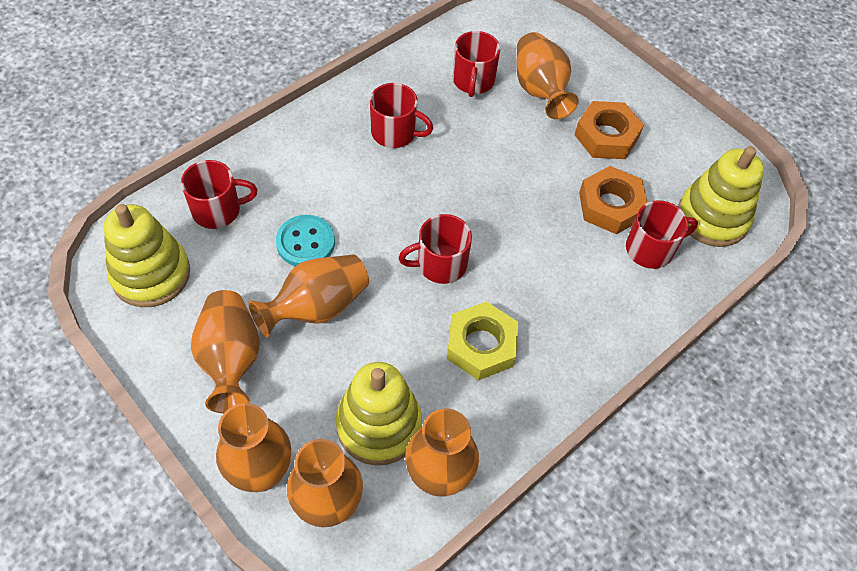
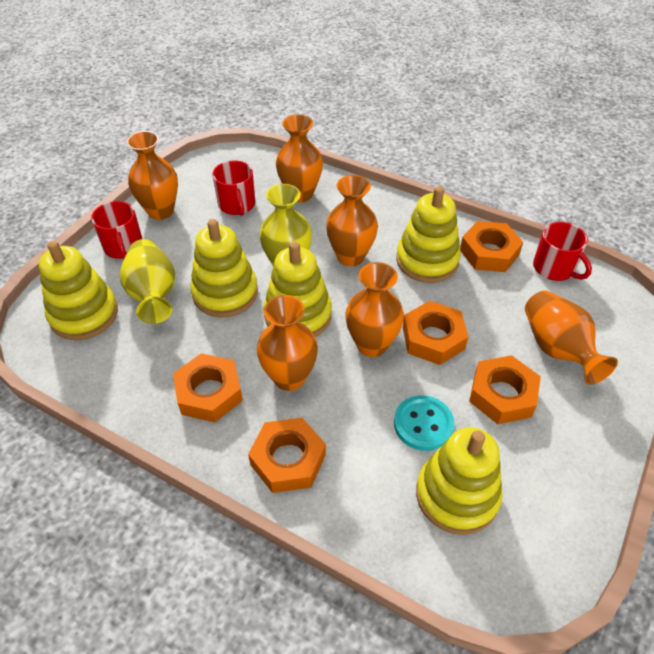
orange nut: 2 -> 5
red mug: 5 -> 3
yellow nut: 1 -> 0
yellow stacking toy: 3 -> 5
yellow vase: 0 -> 2

